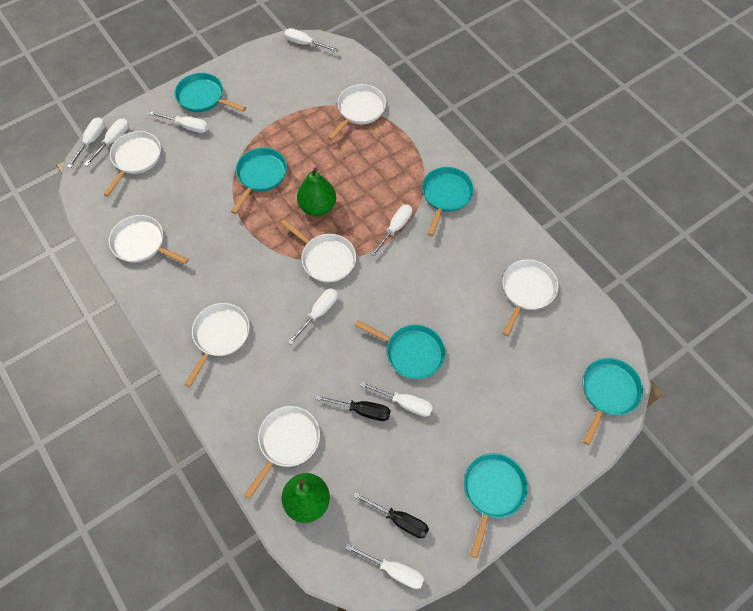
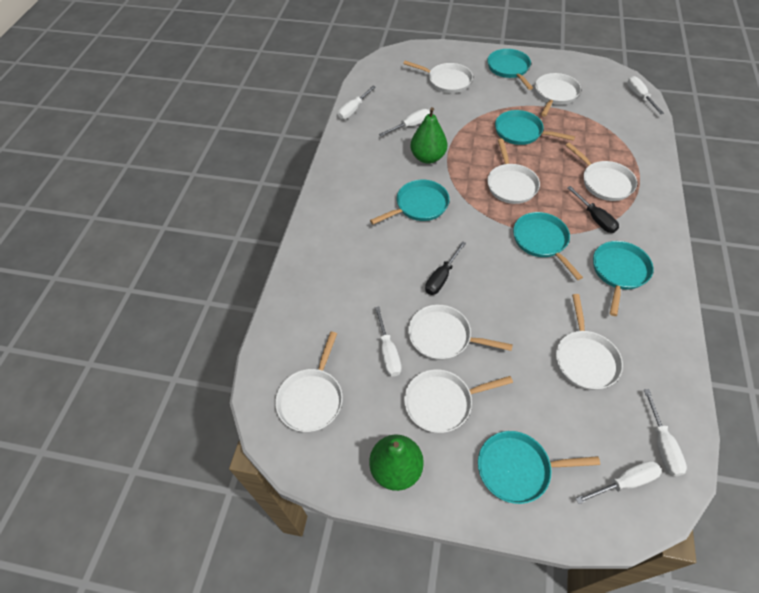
white pan: 7 -> 8
white screwdriver: 8 -> 6

